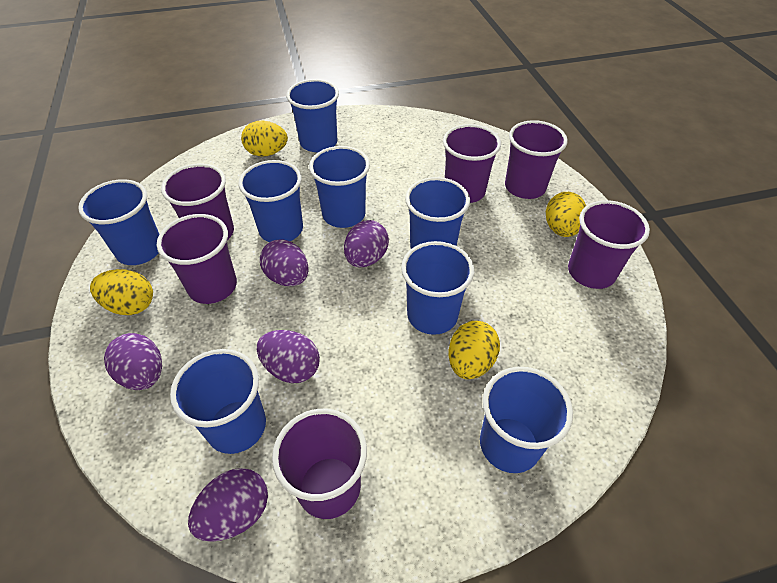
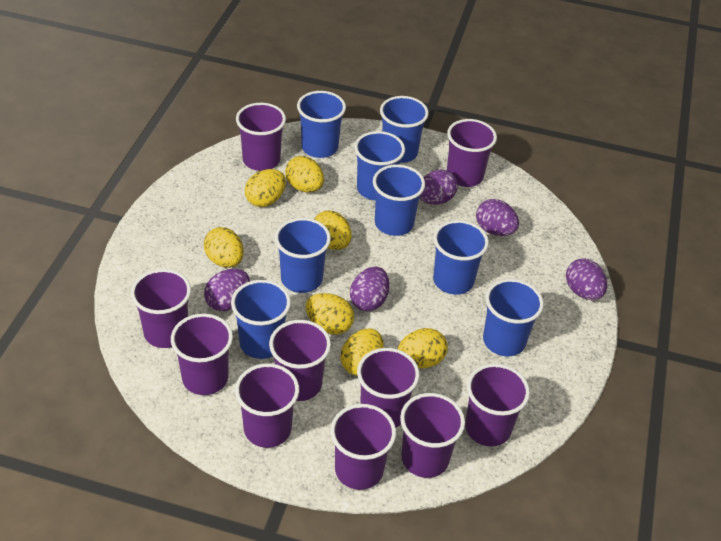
purple cup: 6 -> 10
yellow egg: 4 -> 7

